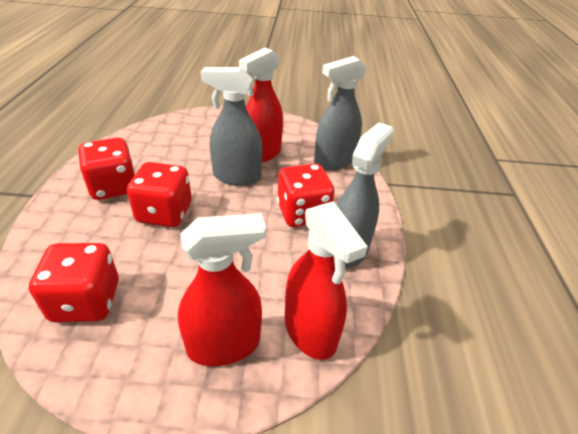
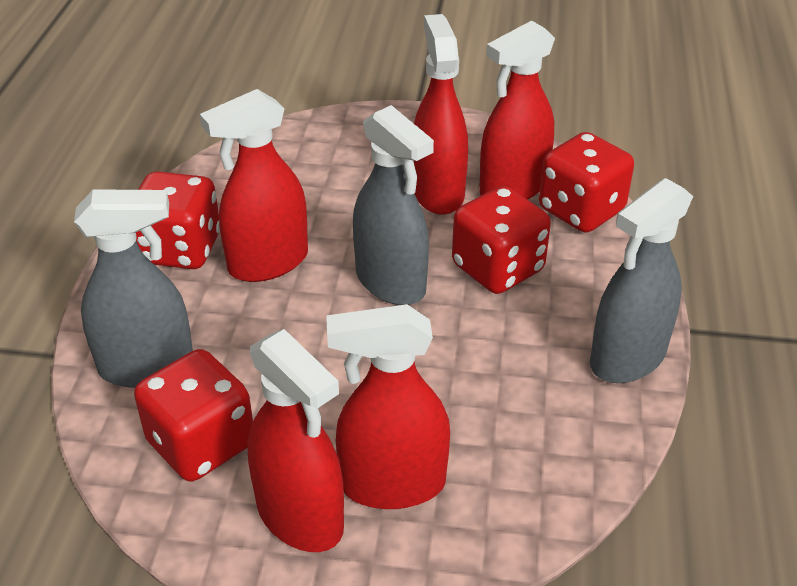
red spray bottle: 3 -> 5

